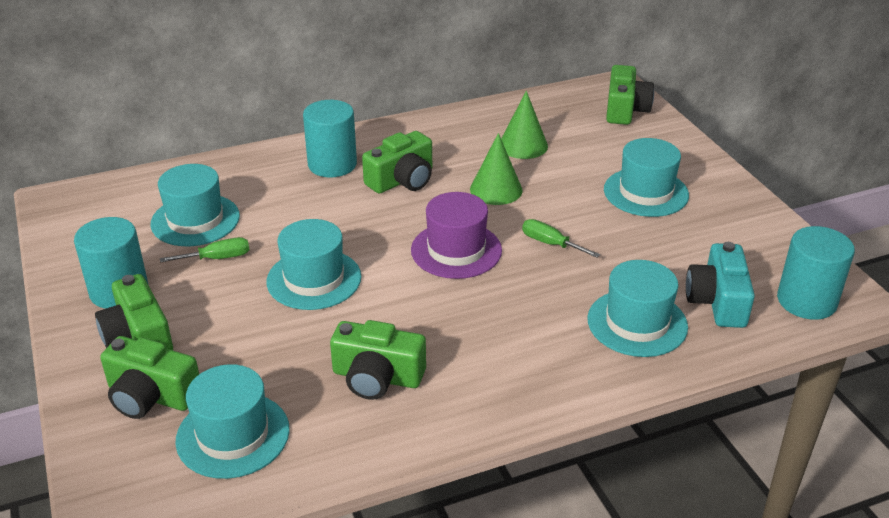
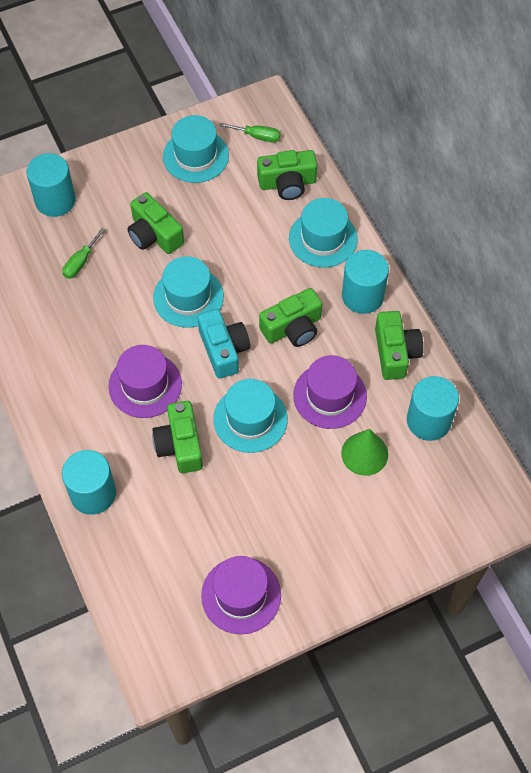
green cone: 2 -> 1
purple hat: 1 -> 3
turquoise cylinder: 3 -> 4
turquoise hat: 5 -> 4

